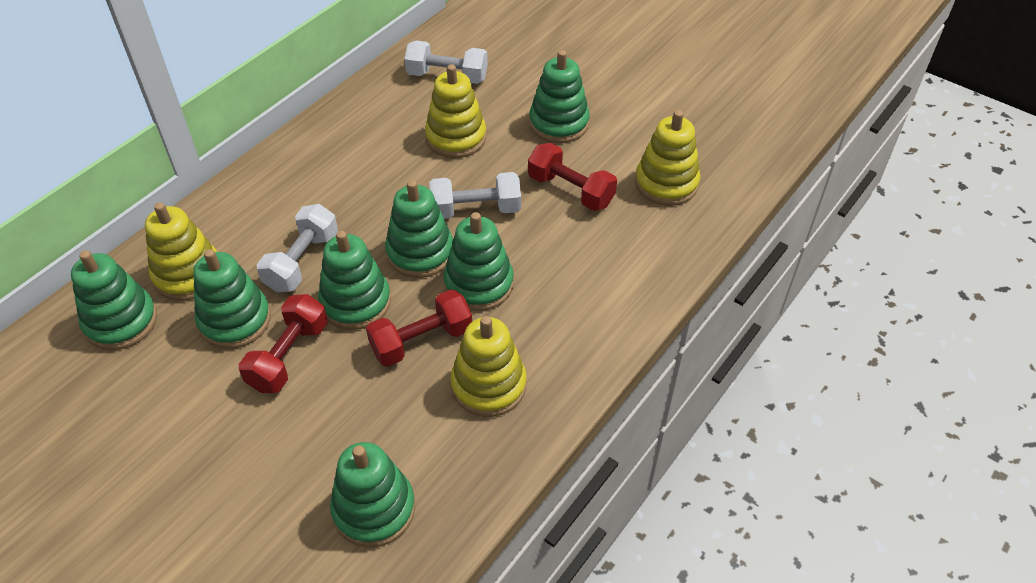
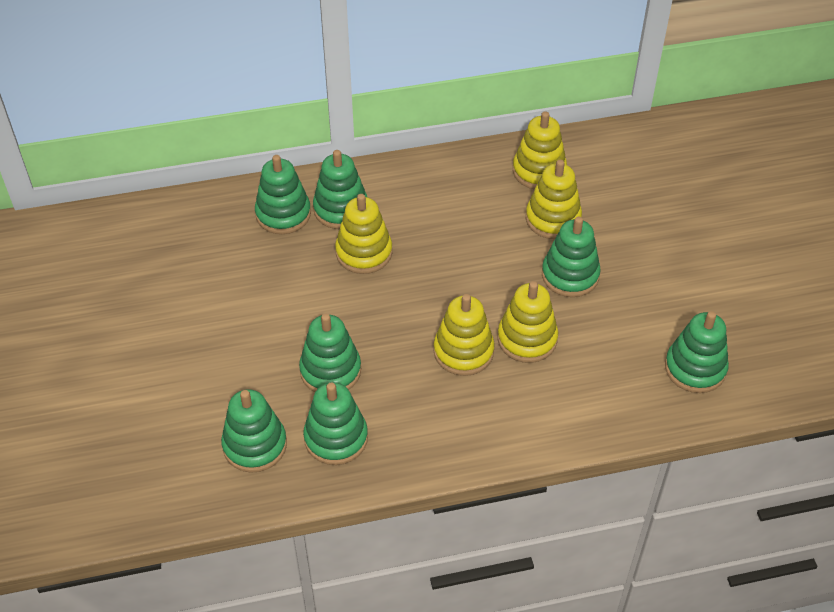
red dumbbell: 3 -> 0
white dumbbell: 3 -> 0
yellow stacking toy: 4 -> 5

